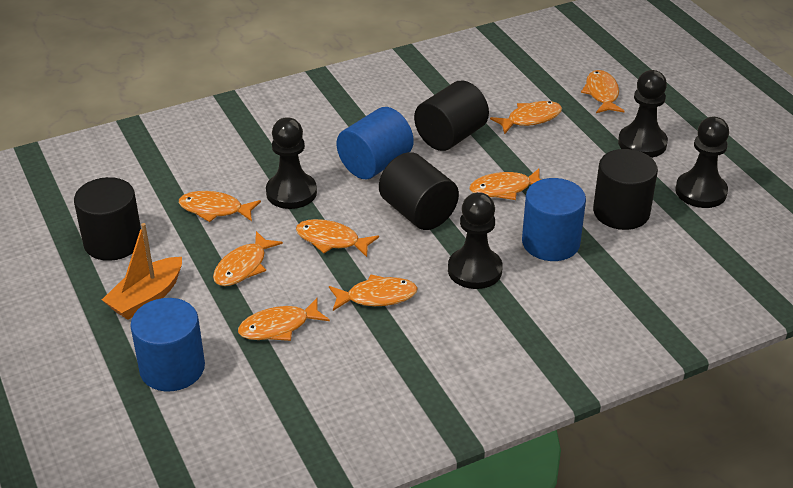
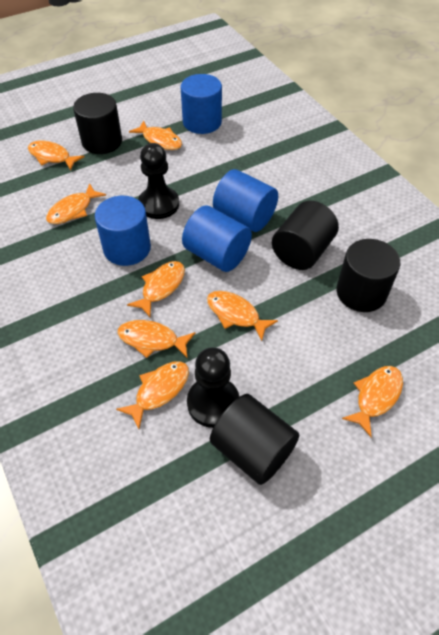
black pawn: 4 -> 2
blue cylinder: 3 -> 4
orange boat: 1 -> 0

